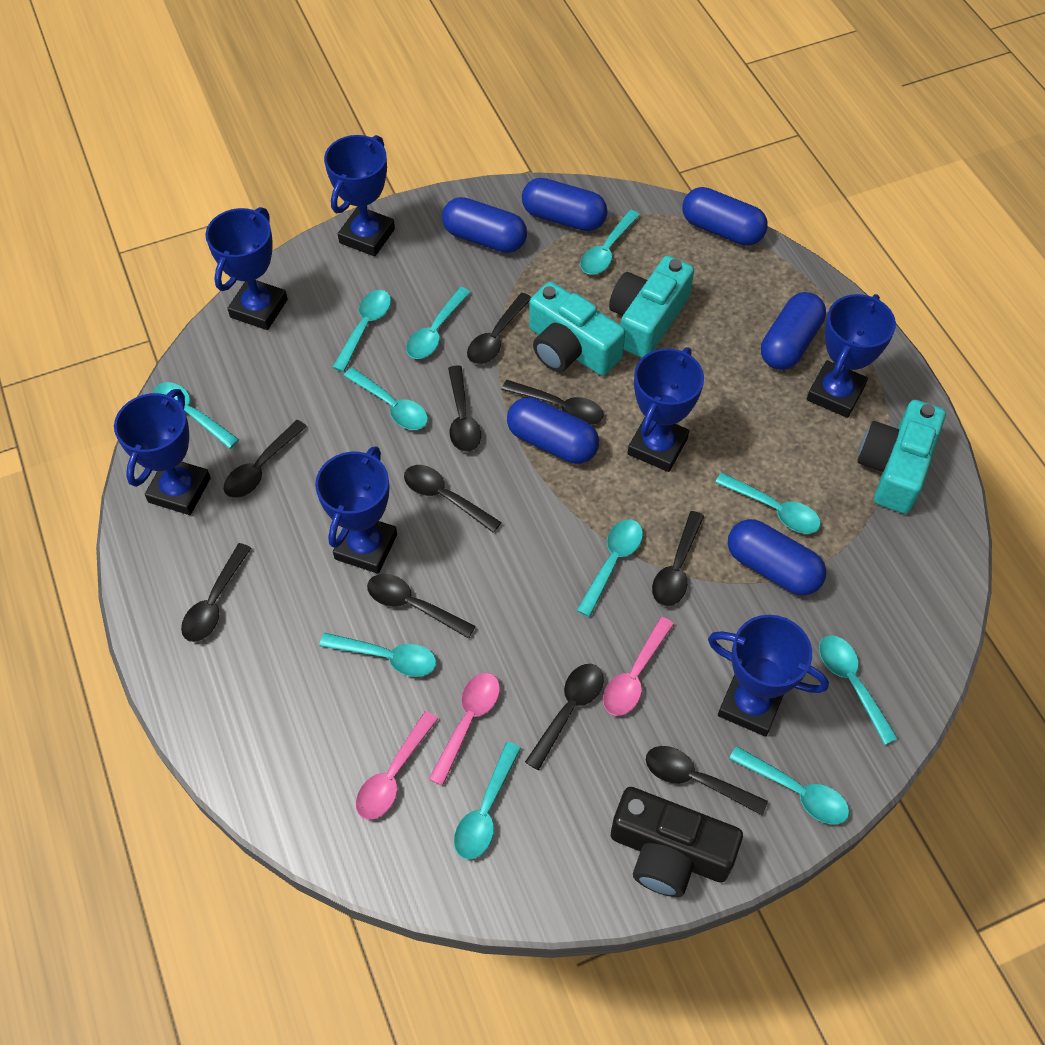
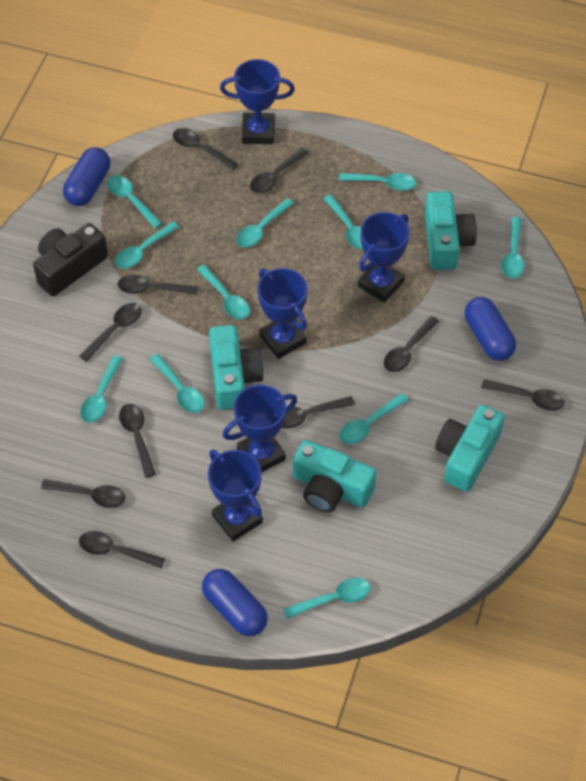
blue capsule: 6 -> 3
blue trophy: 7 -> 5
pink spoon: 3 -> 0
turquoise camera: 3 -> 4

